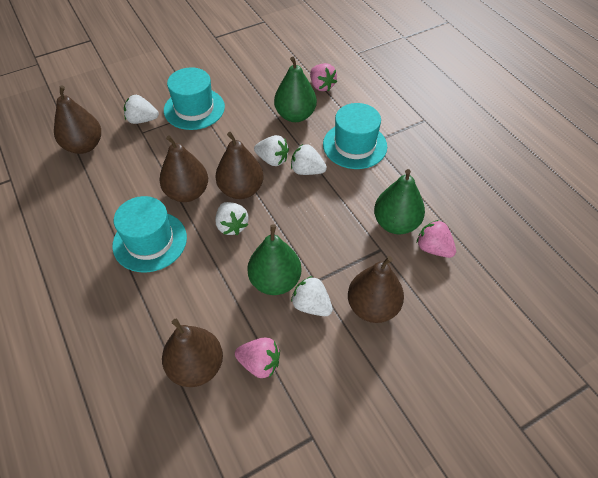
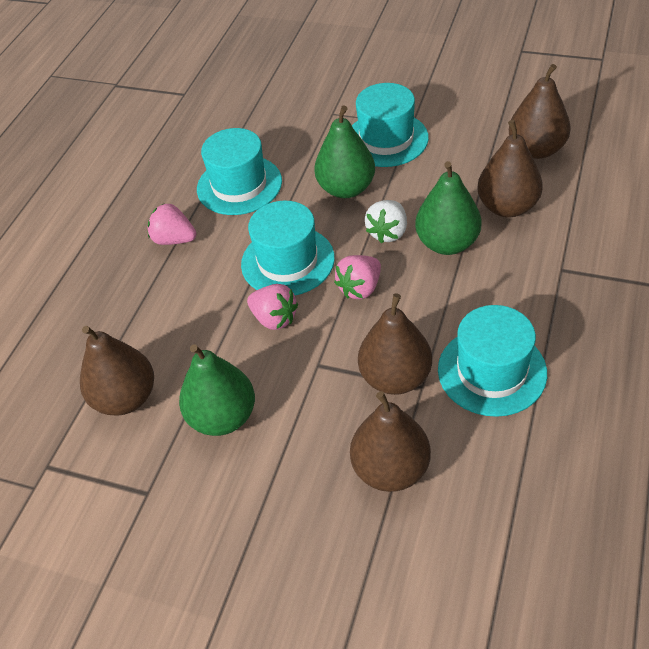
turquoise hat: 3 -> 4
white strawberry: 5 -> 1

